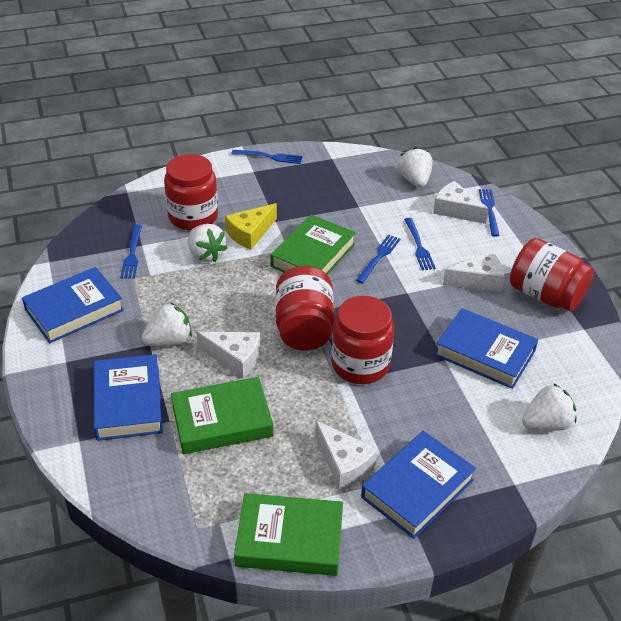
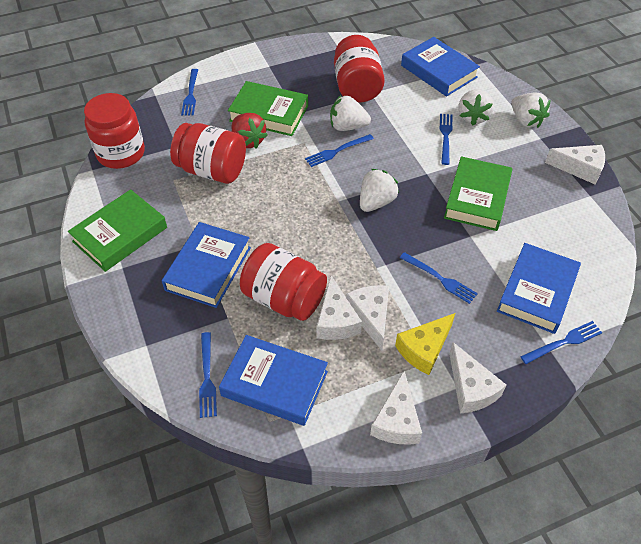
blue fork: 5 -> 6
red strawberry: 0 -> 1
white cheese: 4 -> 5

